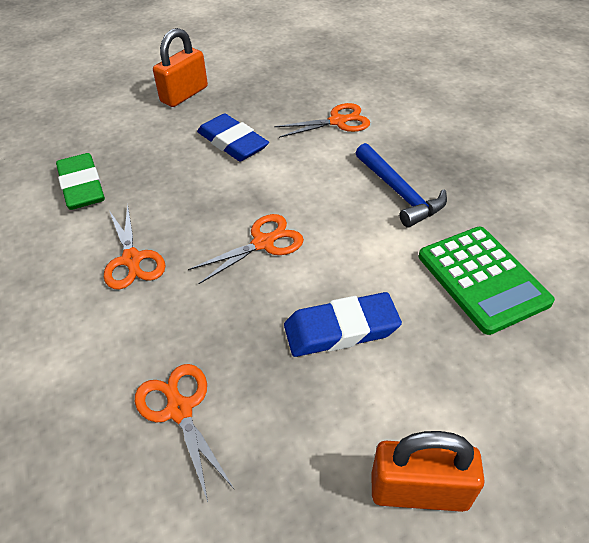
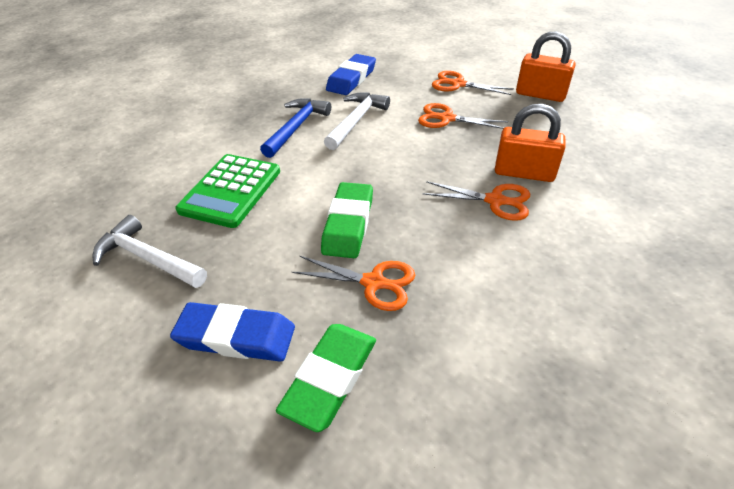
green eraser: 1 -> 2
white hammer: 0 -> 2

